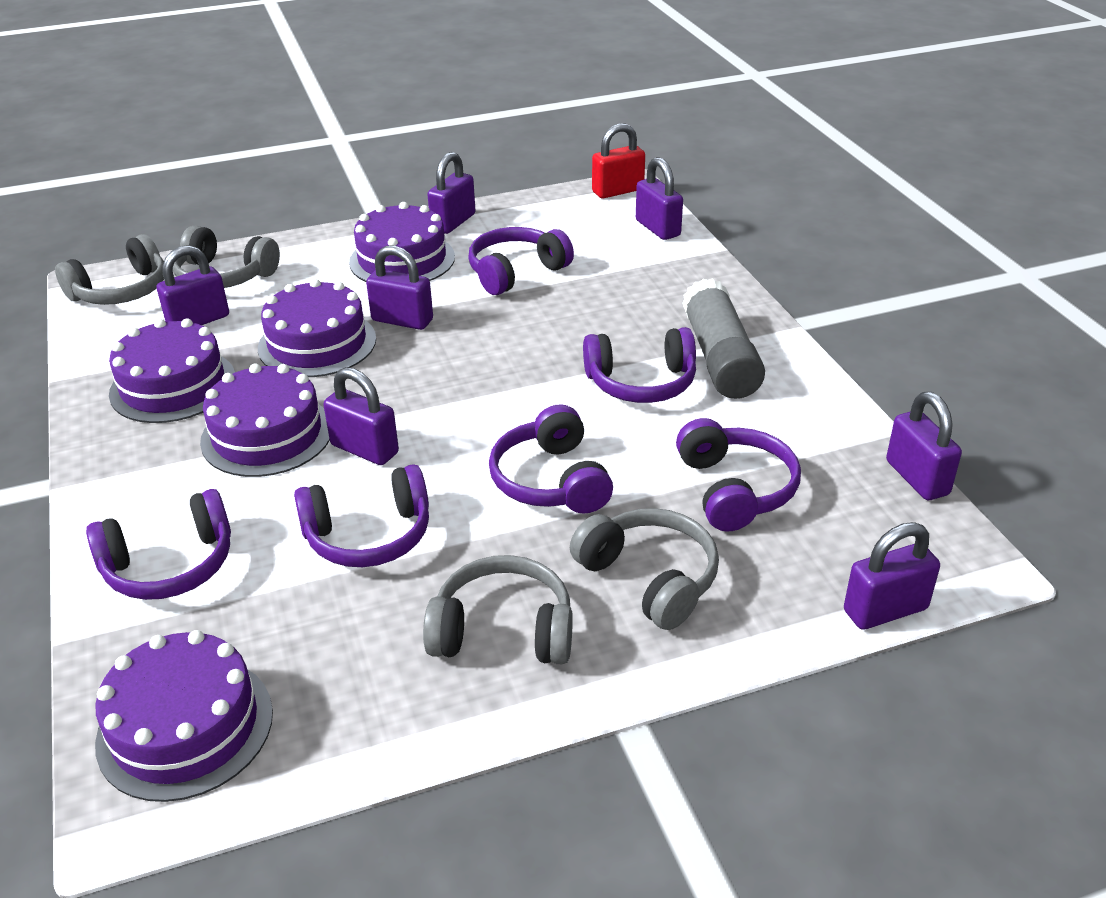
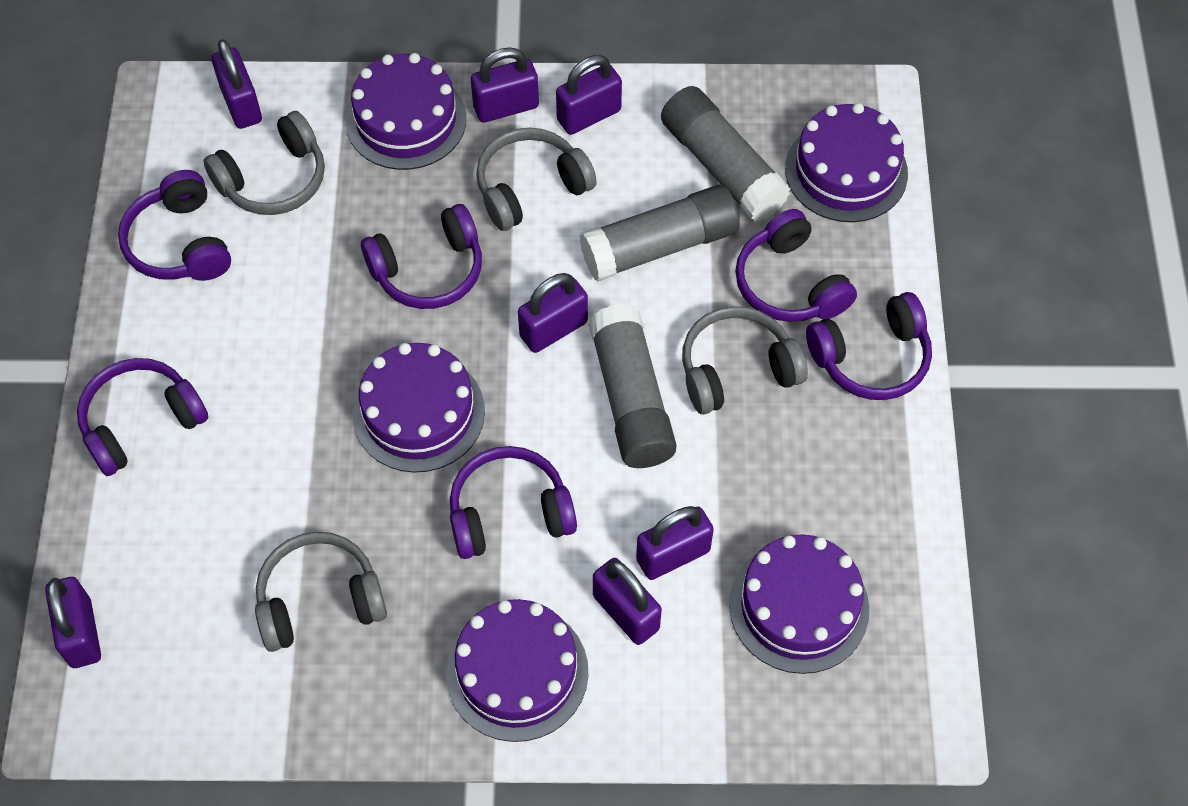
grey glue stick: 1 -> 3
red padlock: 1 -> 0

